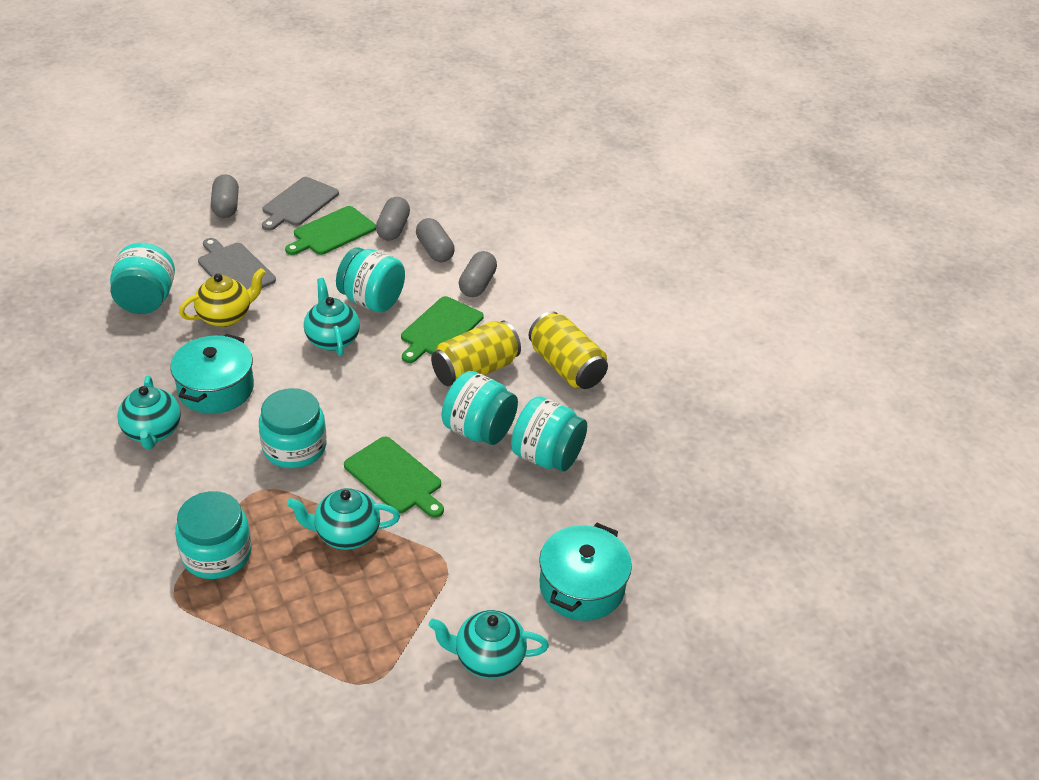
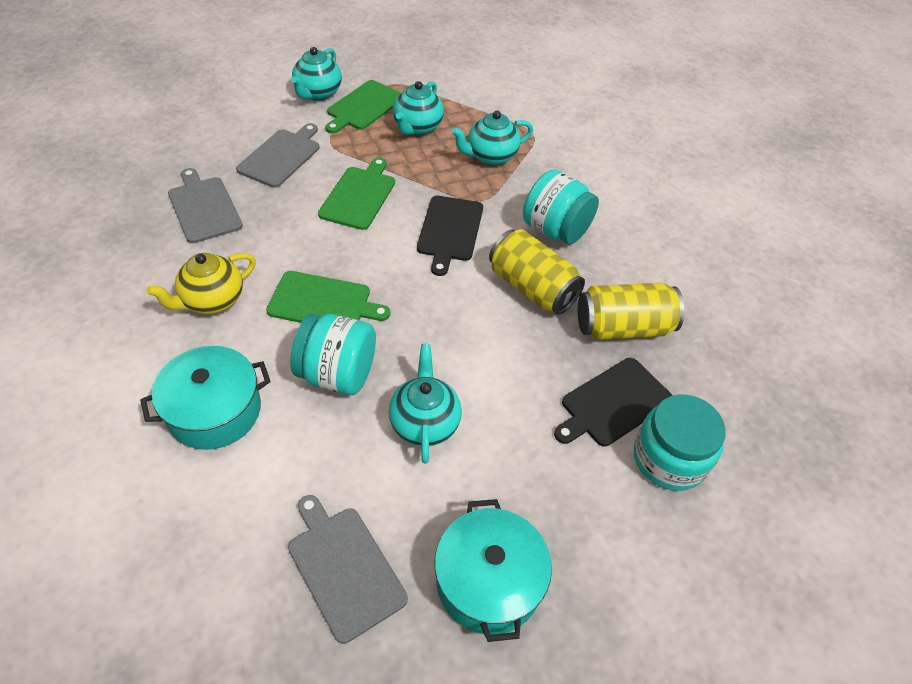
black cutting board: 0 -> 2
grey capsule: 4 -> 0
grey cutting board: 2 -> 3
turquoise jar: 6 -> 3

